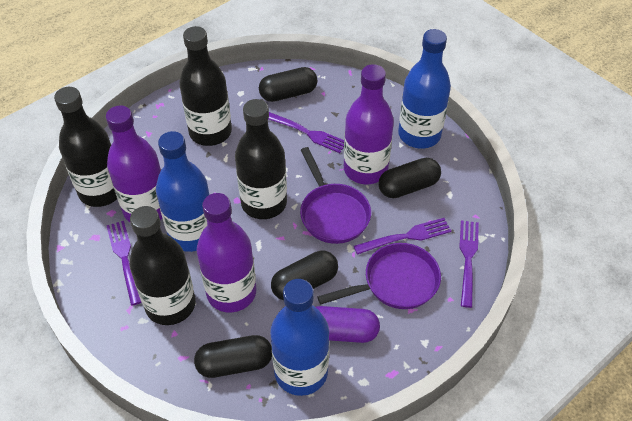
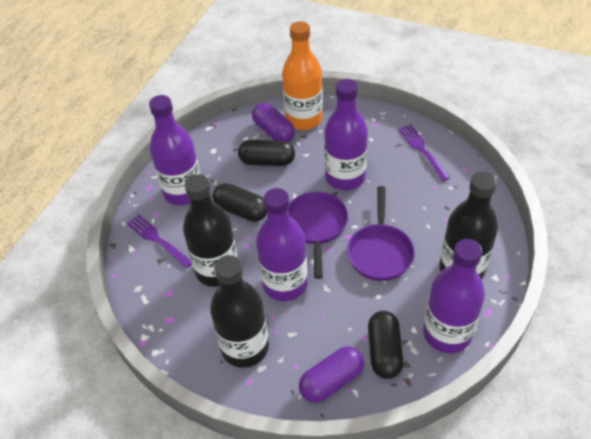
black bottle: 4 -> 3
black capsule: 4 -> 3
blue bottle: 3 -> 0
orange bottle: 0 -> 1
purple bottle: 3 -> 4
purple capsule: 1 -> 2
purple fork: 4 -> 2

